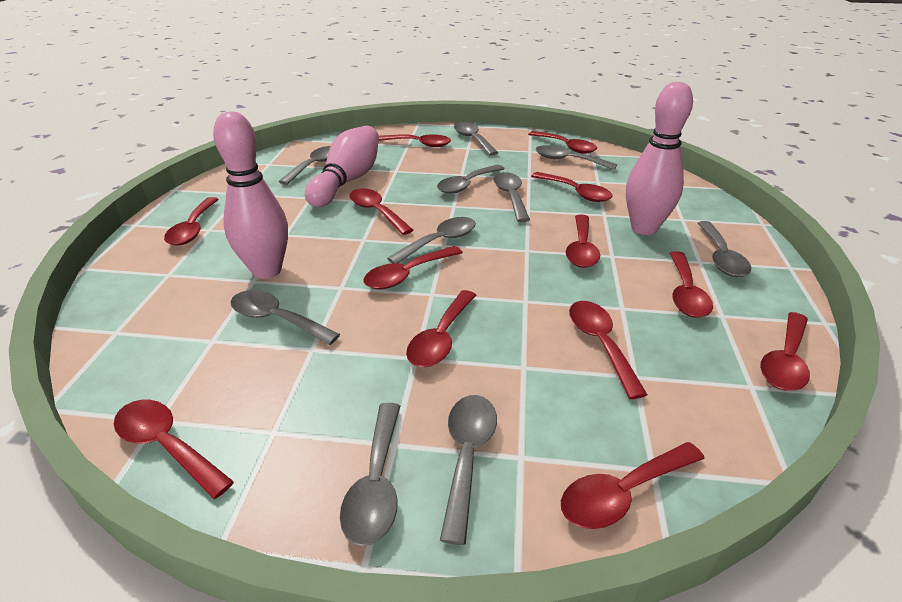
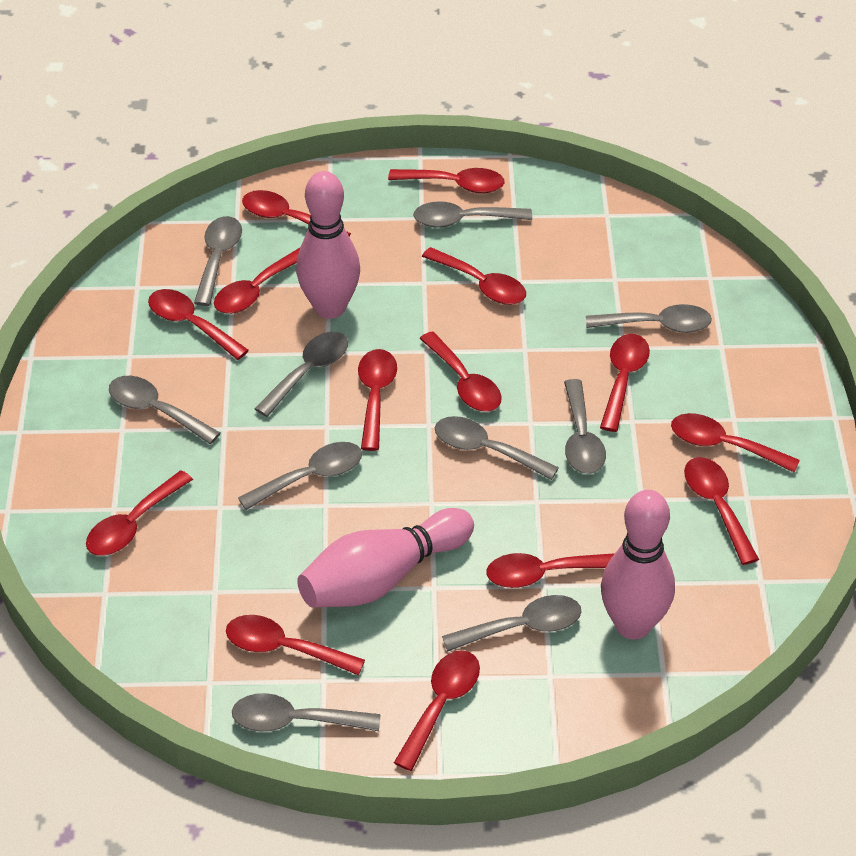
red spoon: 13 -> 14

